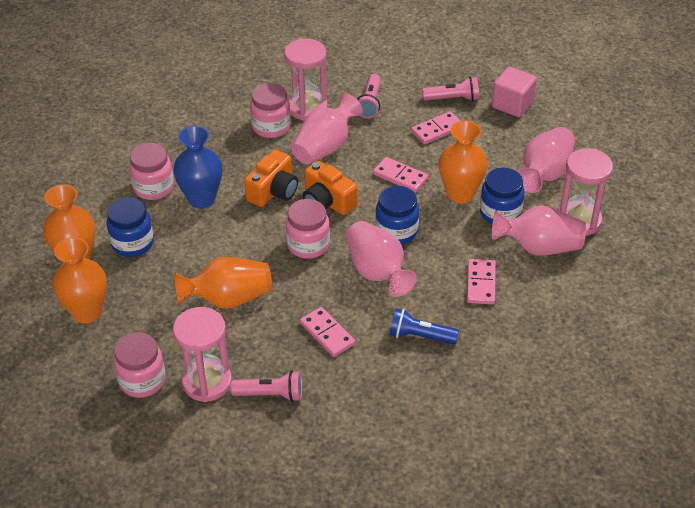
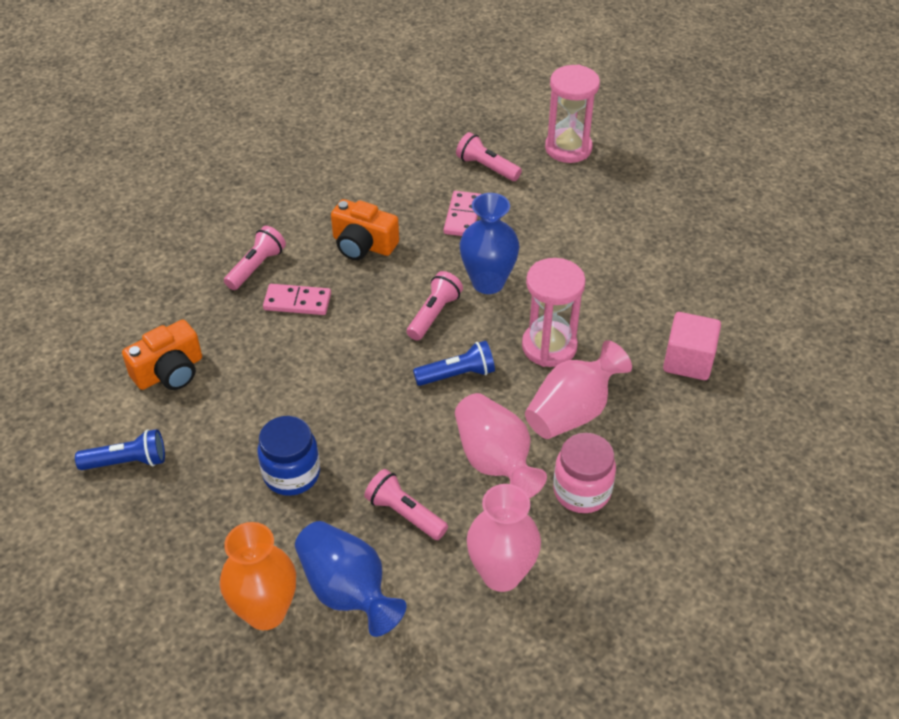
blue flashlight: 1 -> 2
blue jar: 3 -> 1
blue vase: 1 -> 2
orange vase: 4 -> 1
pink domino: 4 -> 2
pink flashlight: 3 -> 4
pink hourglass: 3 -> 2
pink jar: 4 -> 1
pink vase: 4 -> 3

